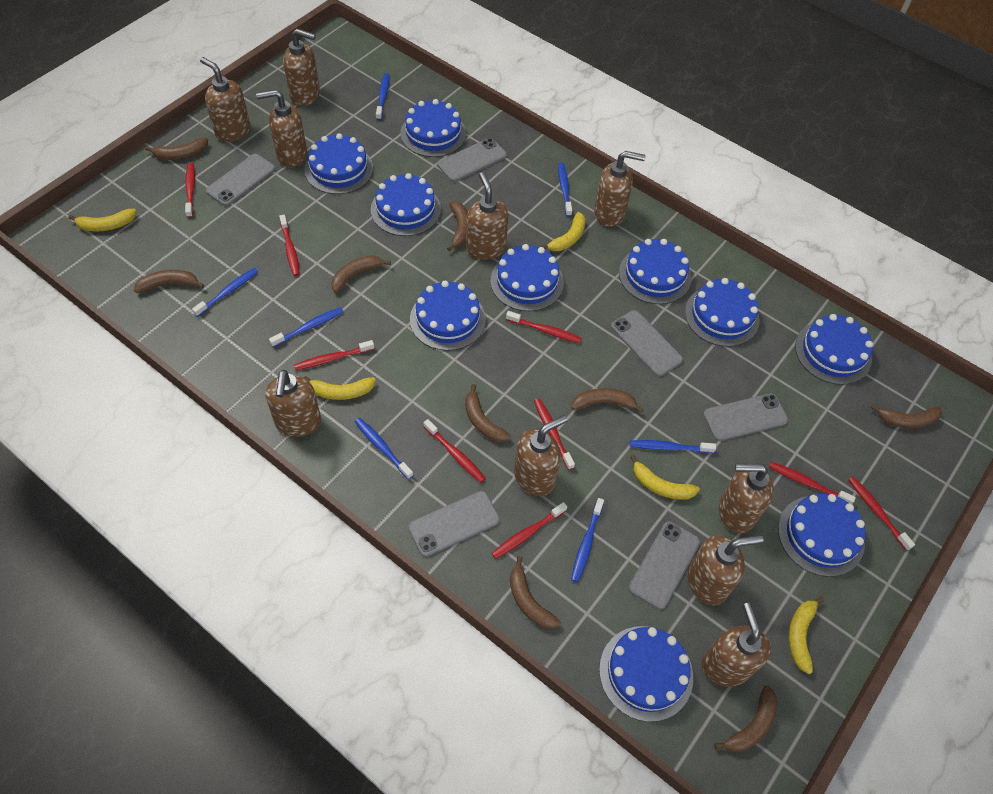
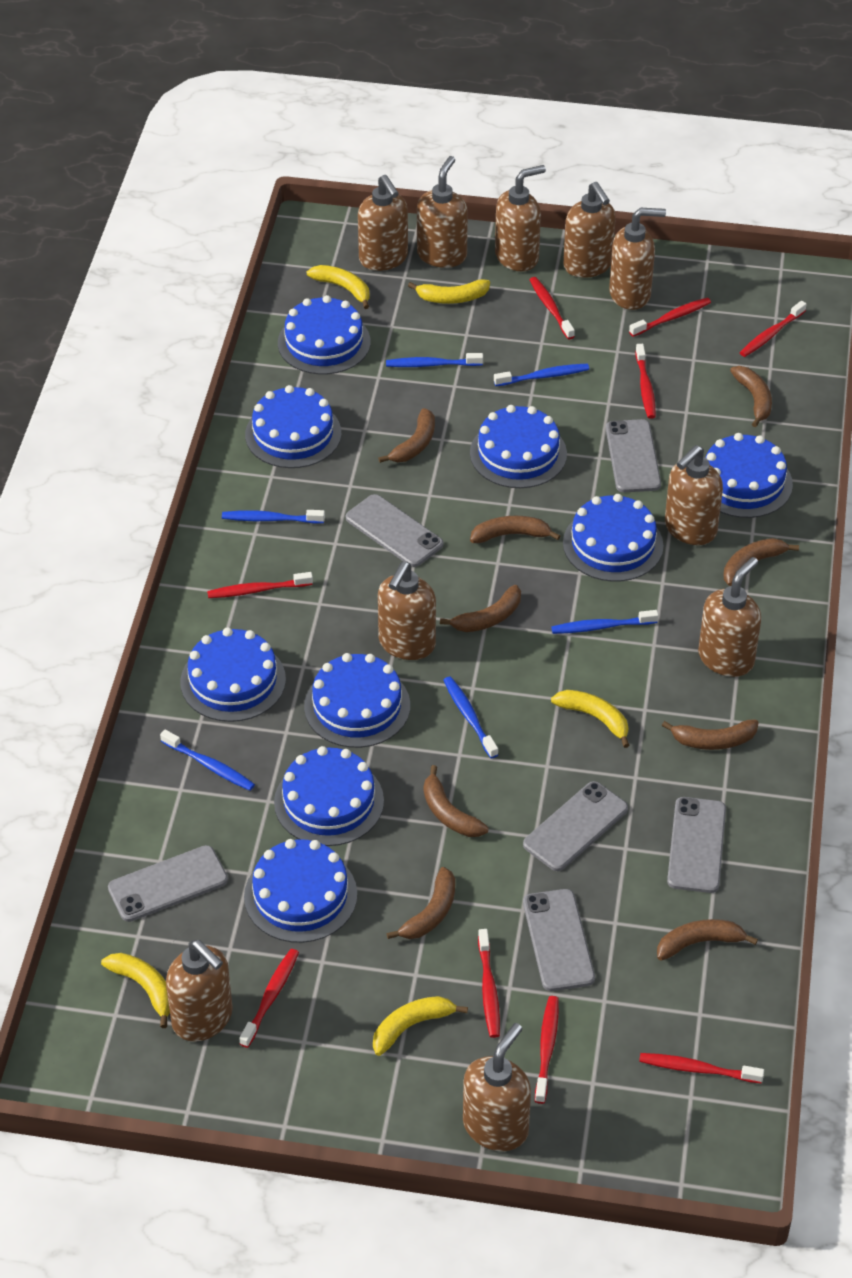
blue cake: 10 -> 9
blue toothbrush: 7 -> 6

